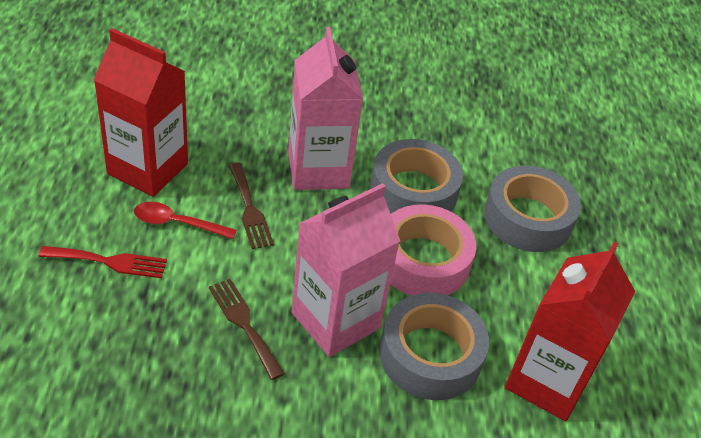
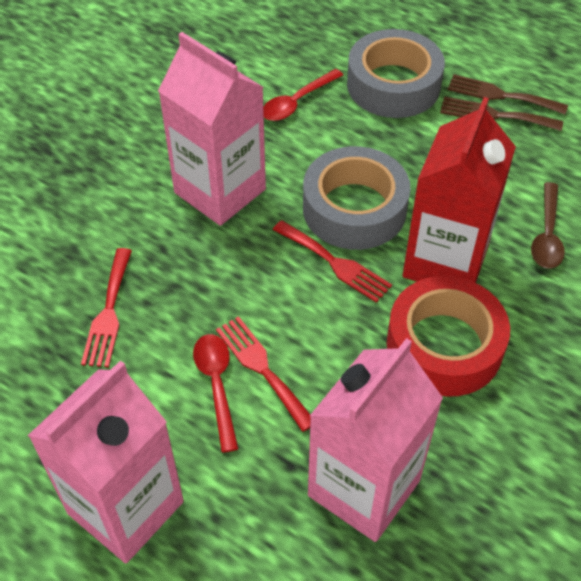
brown spoon: 0 -> 1
grey tape: 3 -> 2
pink carton: 2 -> 3
pink tape: 1 -> 0
red carton: 2 -> 1
red fork: 1 -> 3
red spoon: 1 -> 2
red tape: 0 -> 1

